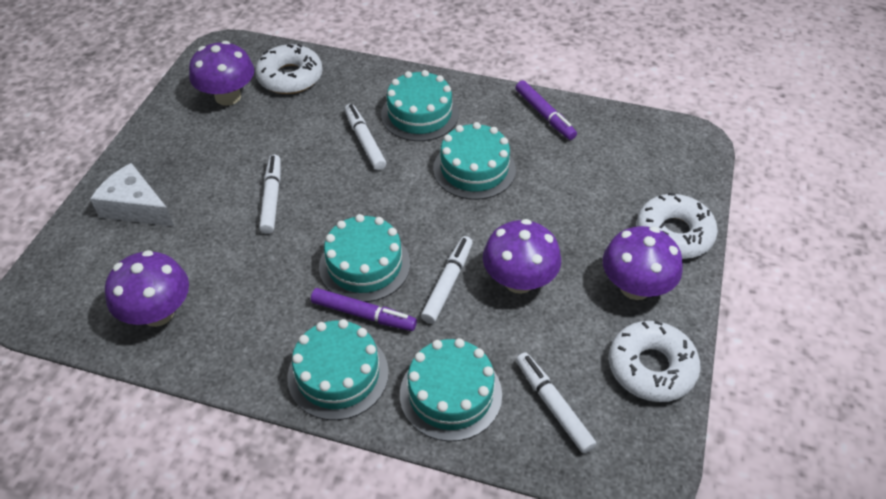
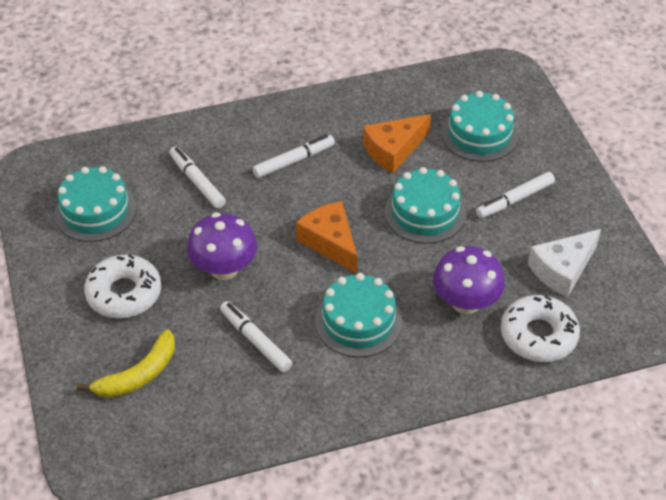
orange cheese: 0 -> 2
purple marker: 2 -> 0
purple mushroom: 4 -> 2
turquoise cake: 5 -> 4
white donut: 3 -> 2
yellow banana: 0 -> 1

